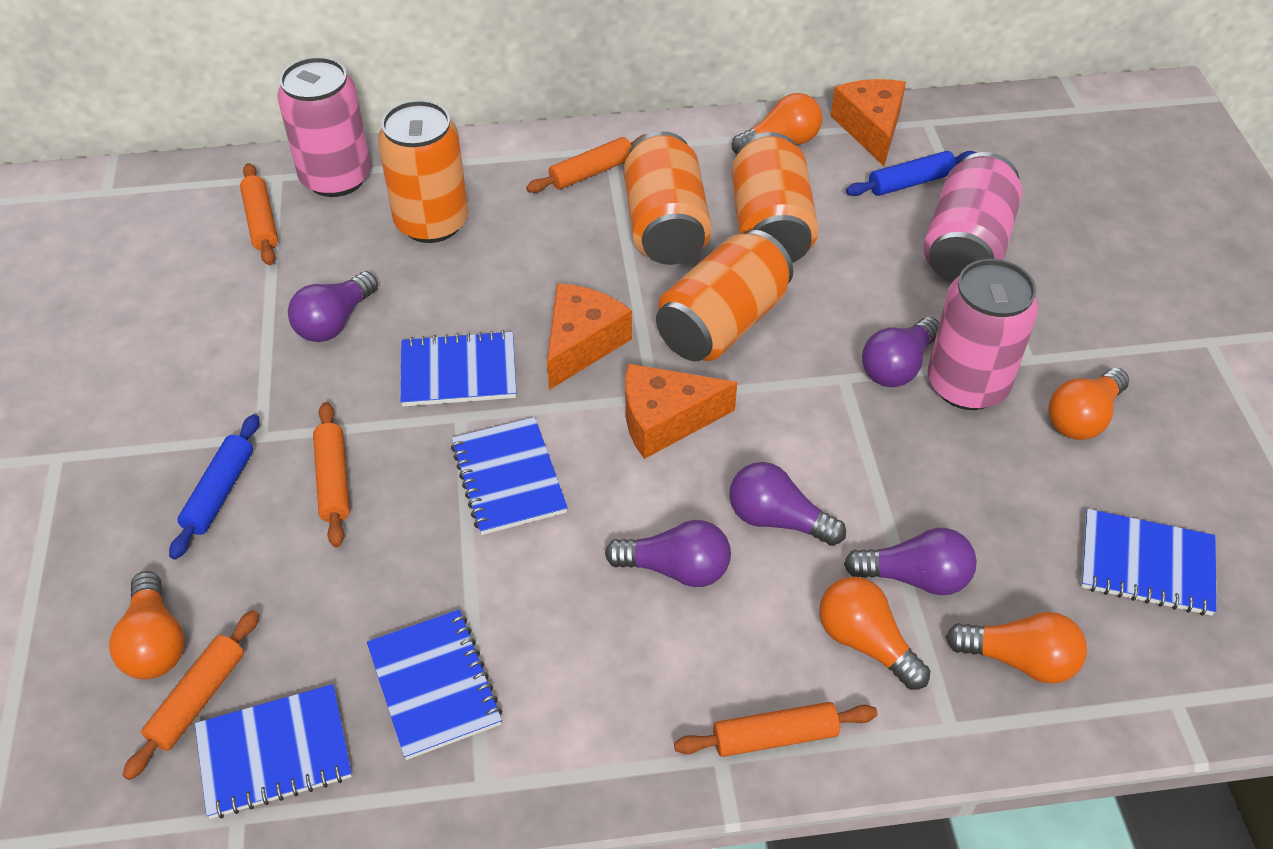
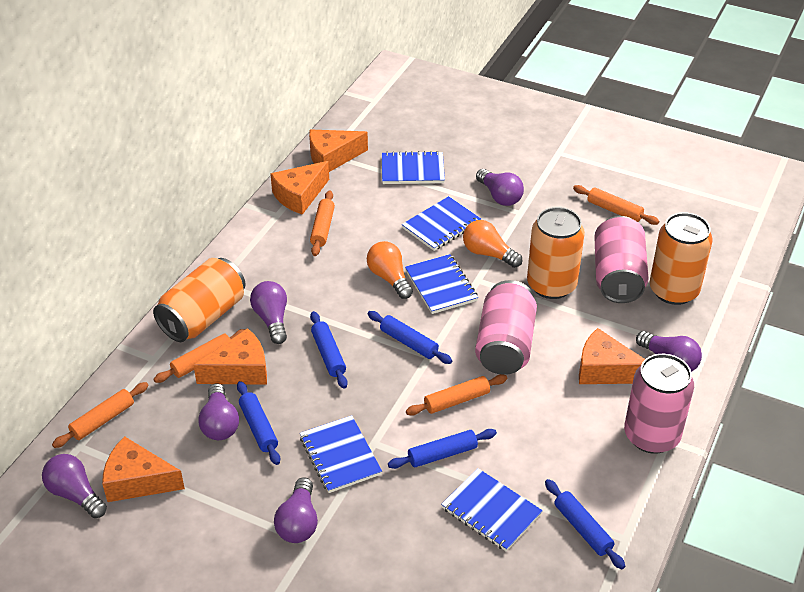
blue rolling pin: 2 -> 5
orange can: 4 -> 3
orange cheese: 3 -> 5
orange light bulb: 5 -> 2
purple light bulb: 5 -> 6

